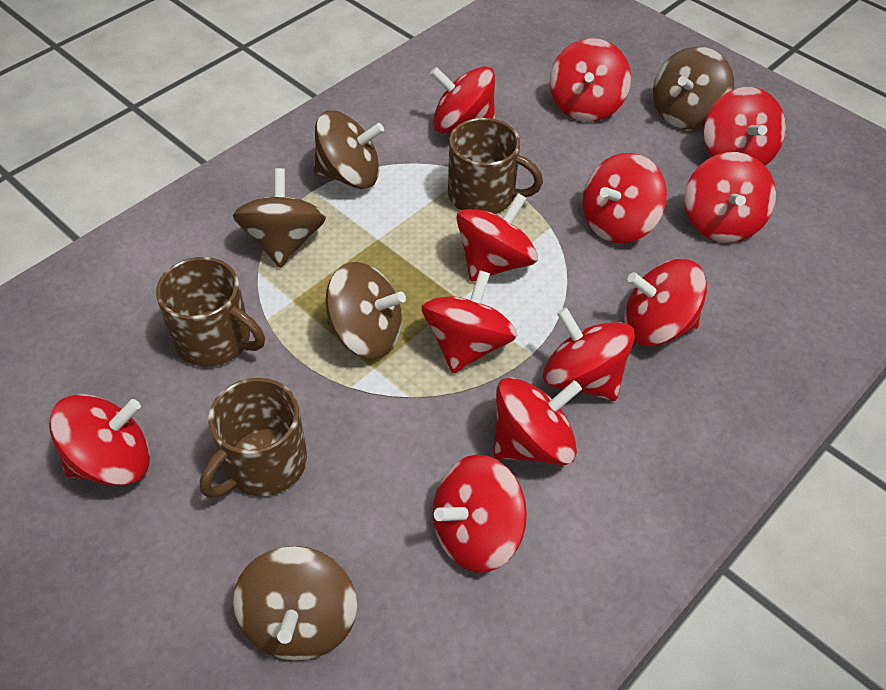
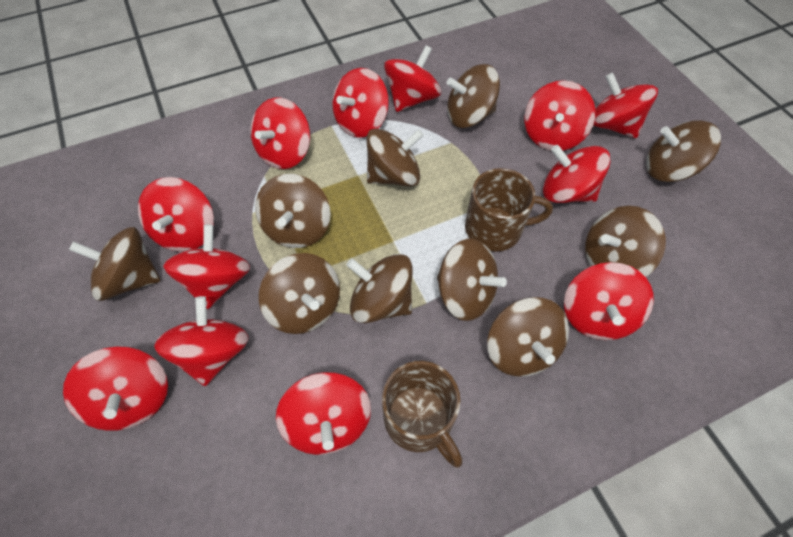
brown mug: 3 -> 2
brown spinning top: 5 -> 10

